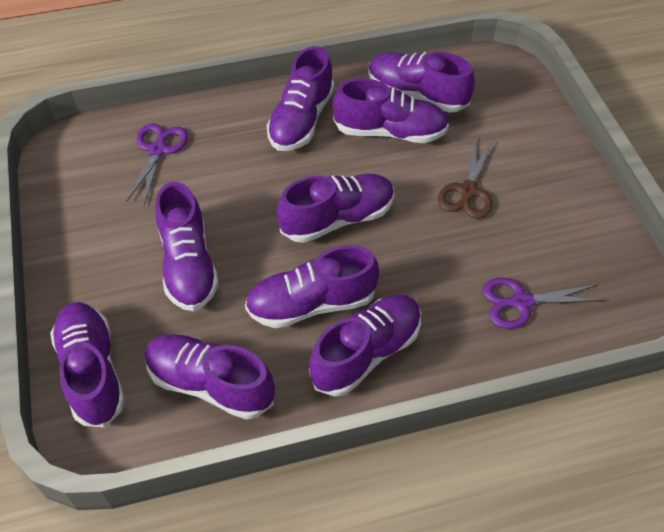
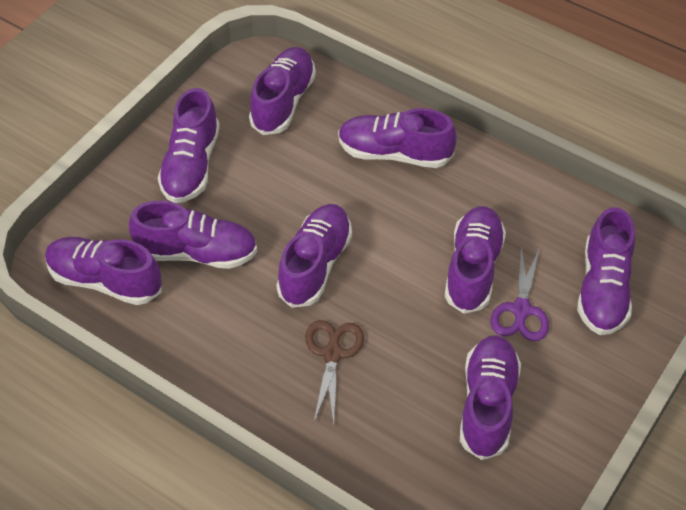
purple scissors: 2 -> 1

